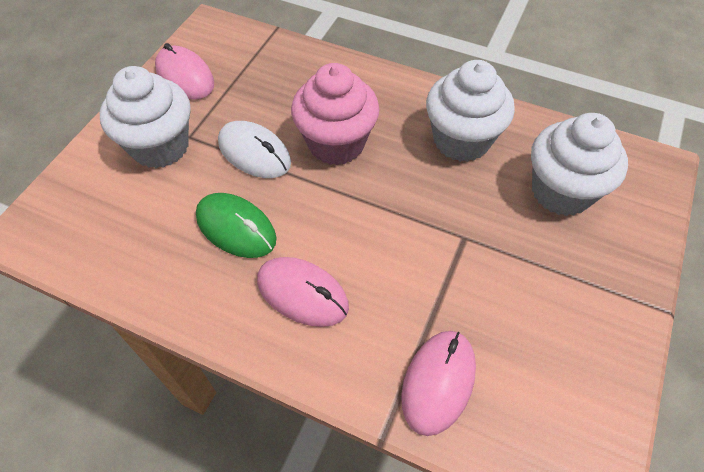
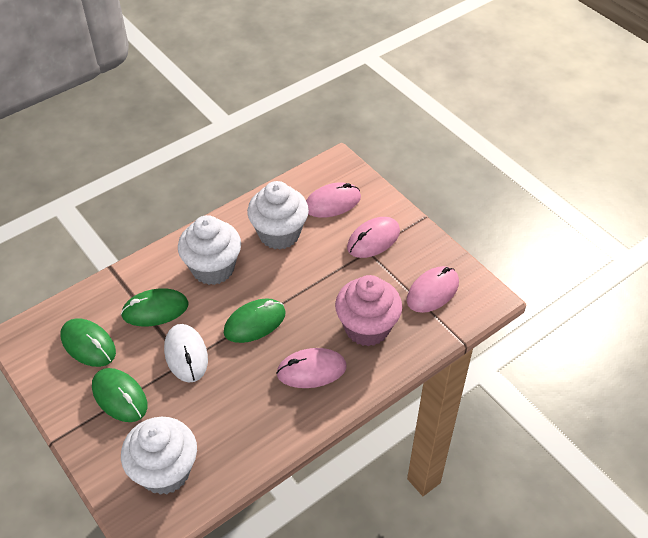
green mouse: 1 -> 4
pink mouse: 3 -> 4

